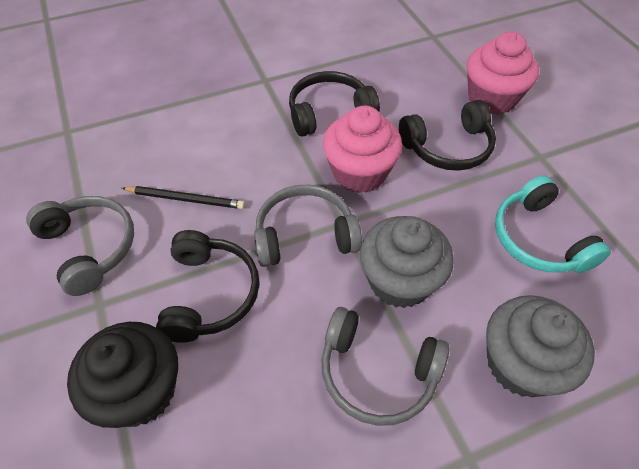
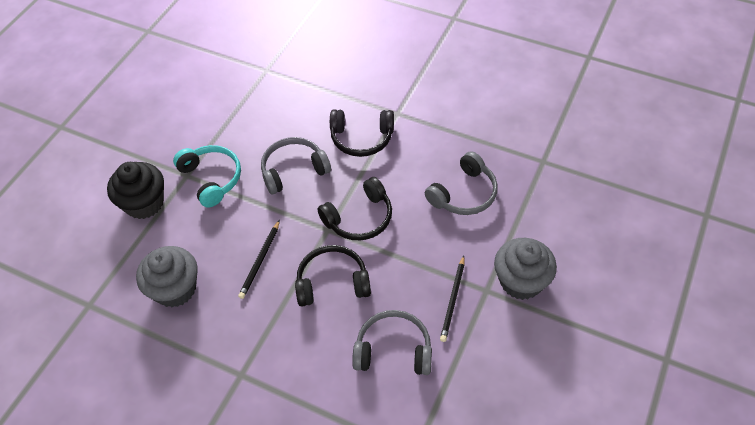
black pencil: 1 -> 2
pink cupcake: 2 -> 0

